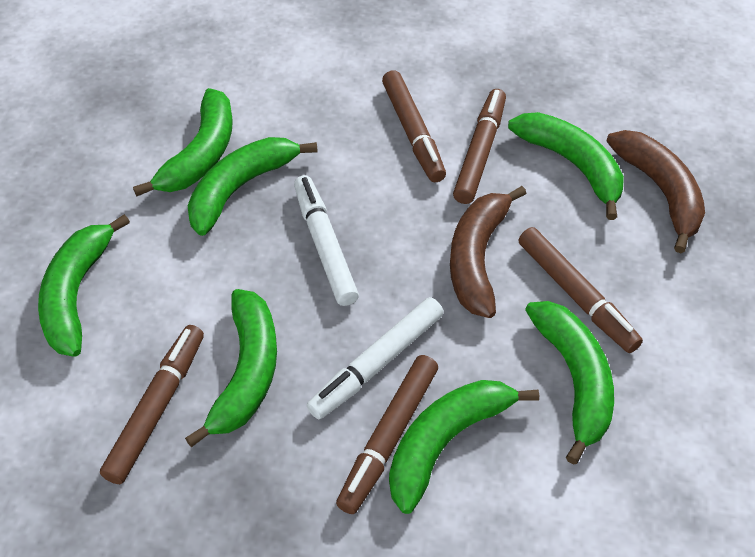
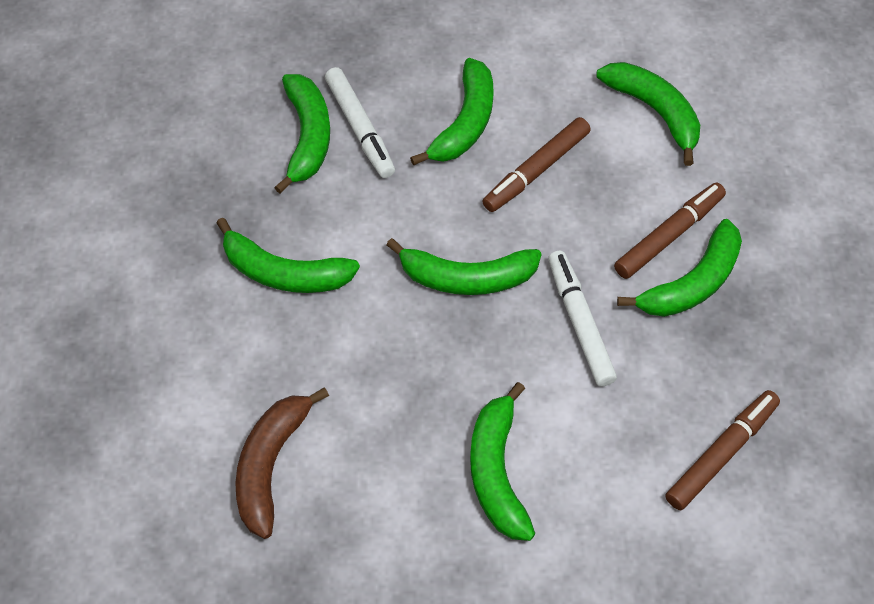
brown banana: 2 -> 1
brown marker: 5 -> 3

